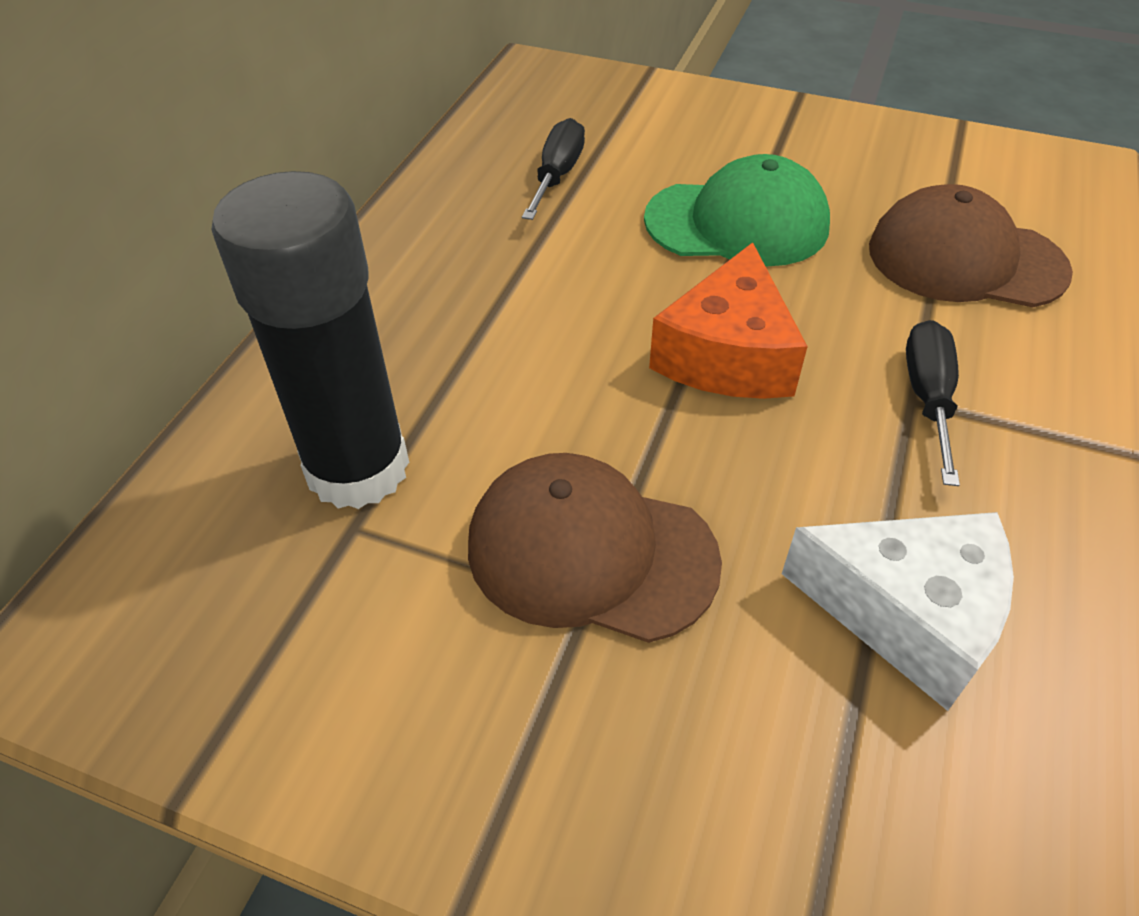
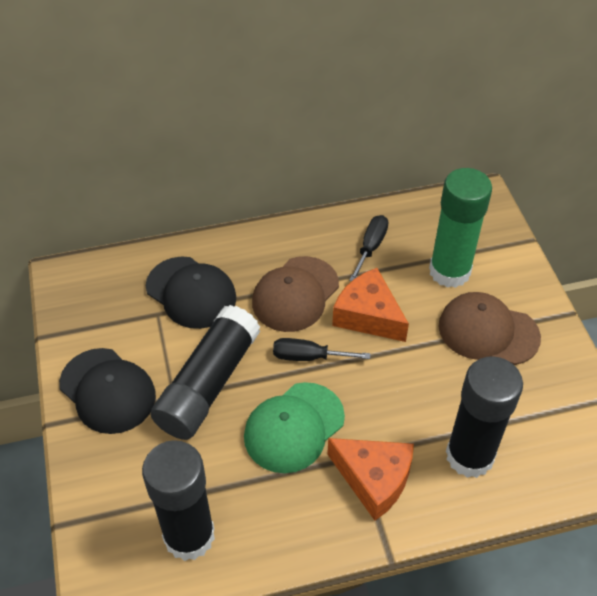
black cap: 0 -> 2
black glue stick: 1 -> 3
green glue stick: 0 -> 1
orange cheese: 1 -> 2
white cheese: 1 -> 0

